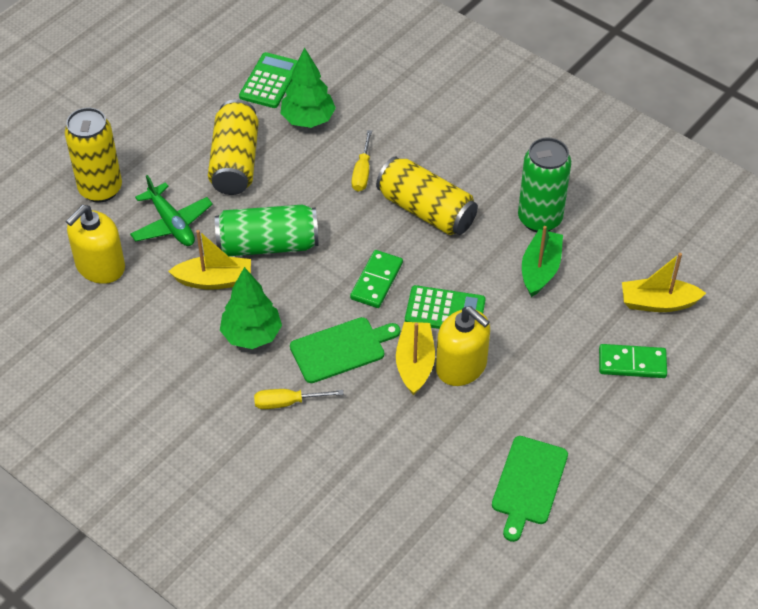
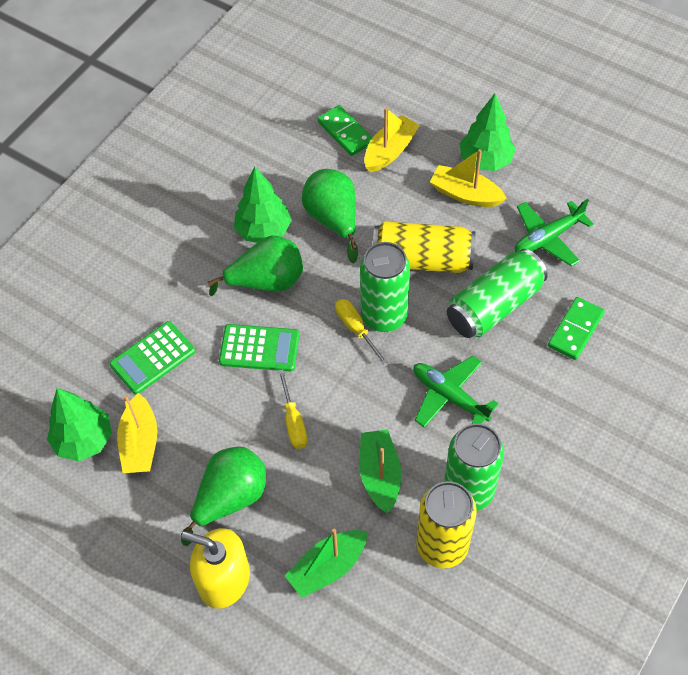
green boat: 1 -> 2
green can: 2 -> 3
green cutting board: 2 -> 0
green pear: 0 -> 3
green plane: 1 -> 2
green tree: 2 -> 3
yellow can: 3 -> 2
yellow soap dispenser: 2 -> 1

